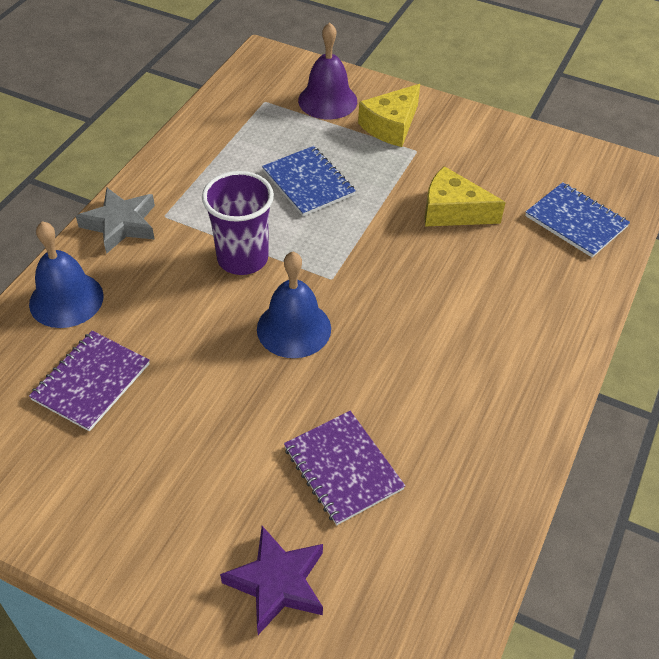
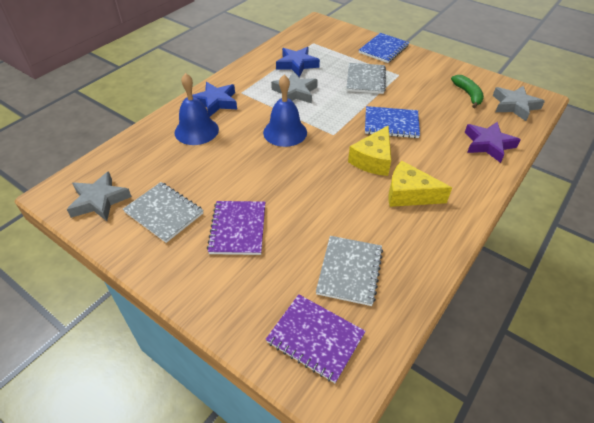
blue star: 0 -> 2
green banana: 0 -> 1
grey notebook: 0 -> 3
grey star: 1 -> 3
purple bell: 1 -> 0
purple cup: 1 -> 0

